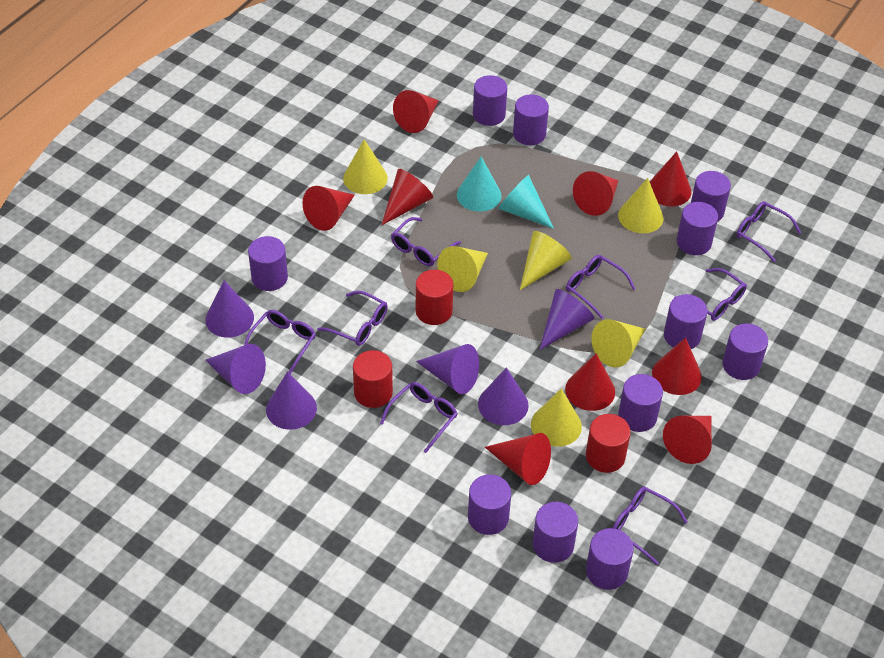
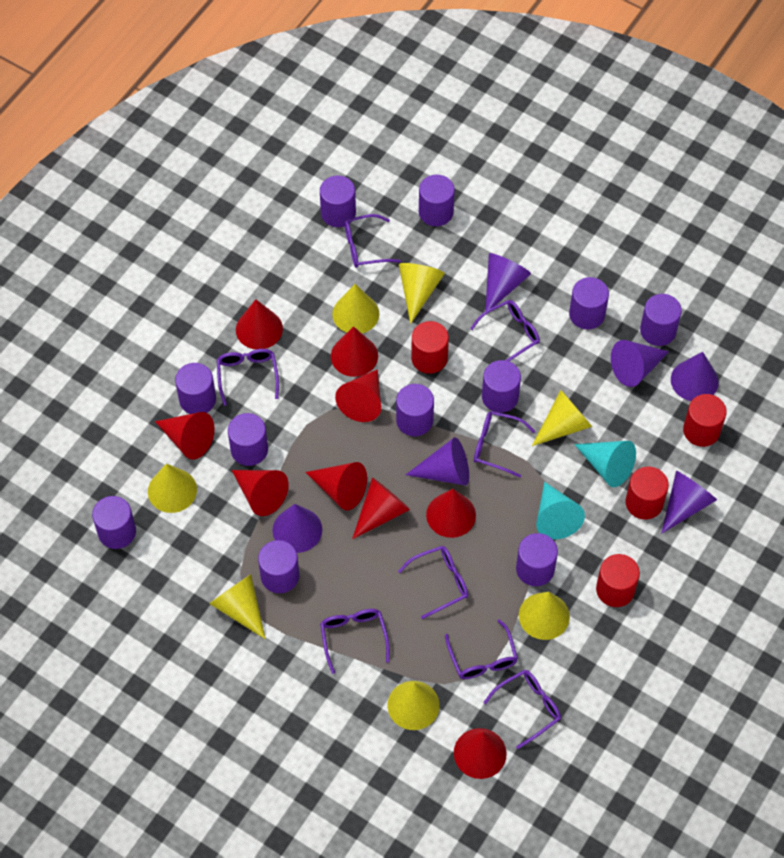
red cylinder: 3 -> 4
yellow cone: 6 -> 7

